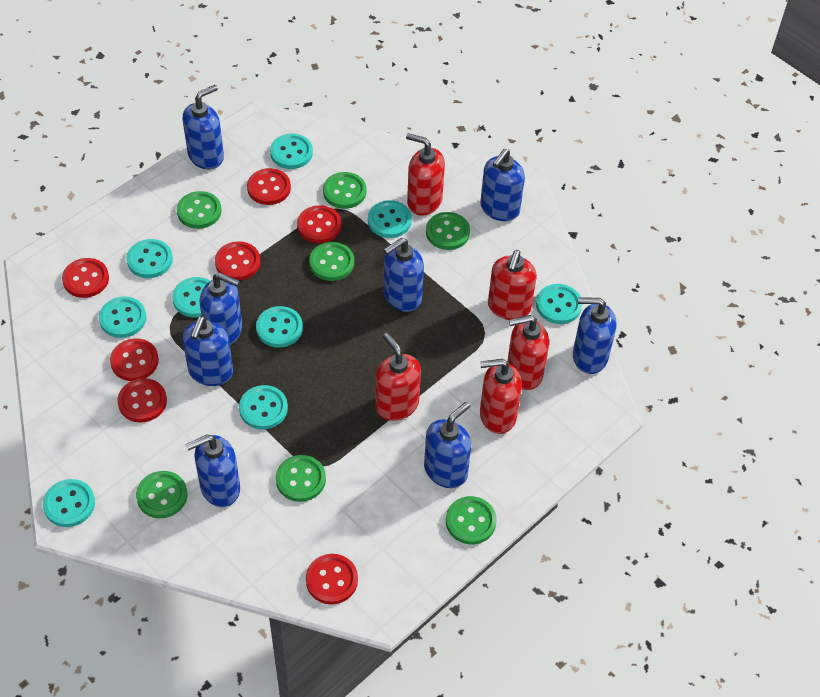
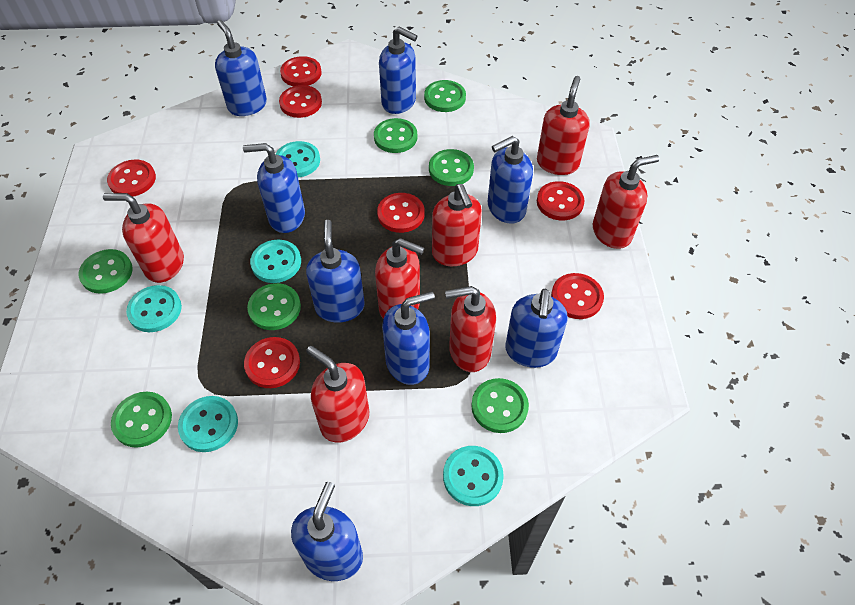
red soap dispenser: 5 -> 7
turquoise button: 9 -> 5

